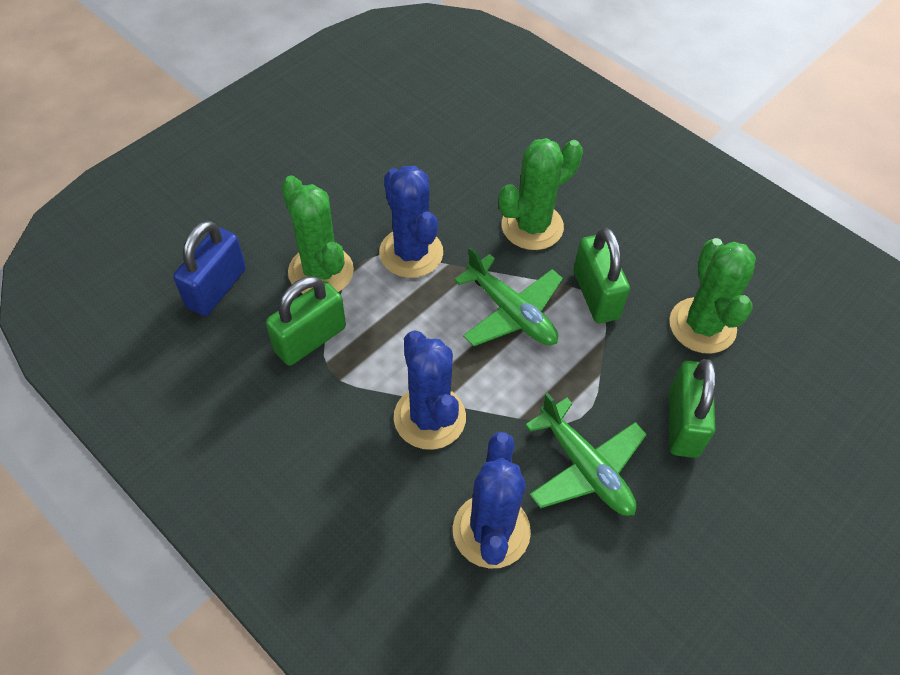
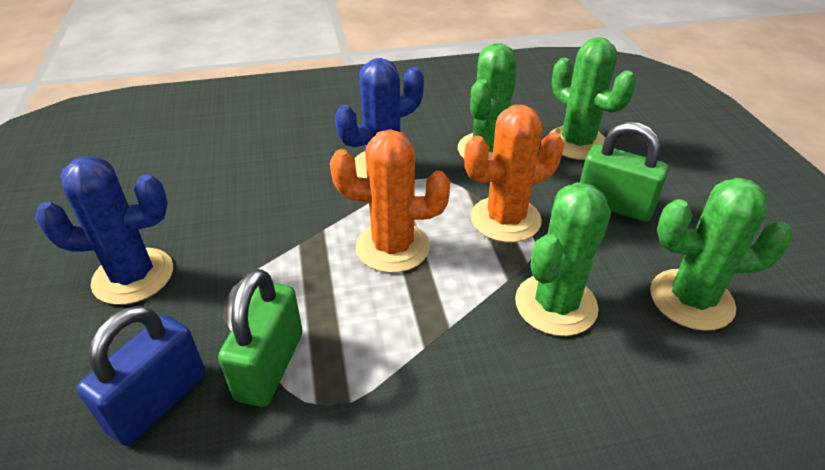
blue cactus: 3 -> 2
green cactus: 3 -> 4
green padlock: 3 -> 2
green plane: 2 -> 0
orange cactus: 0 -> 2

